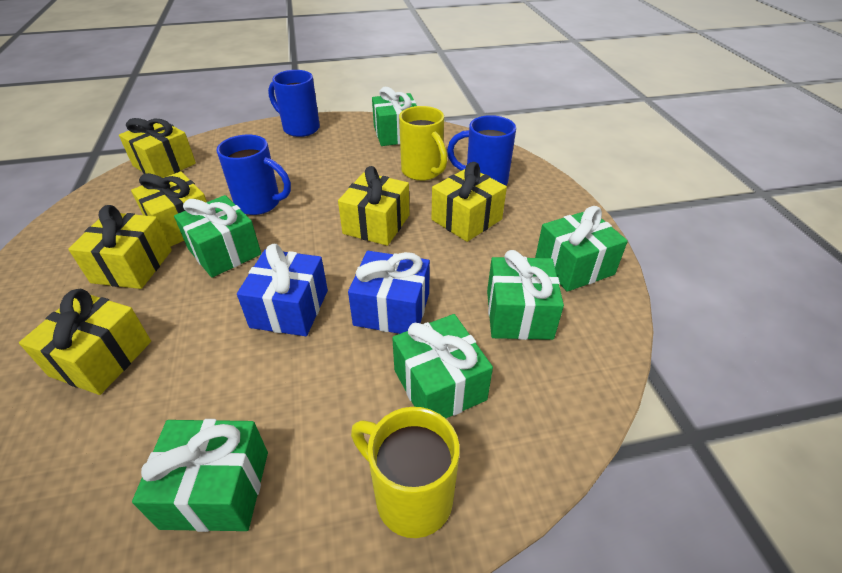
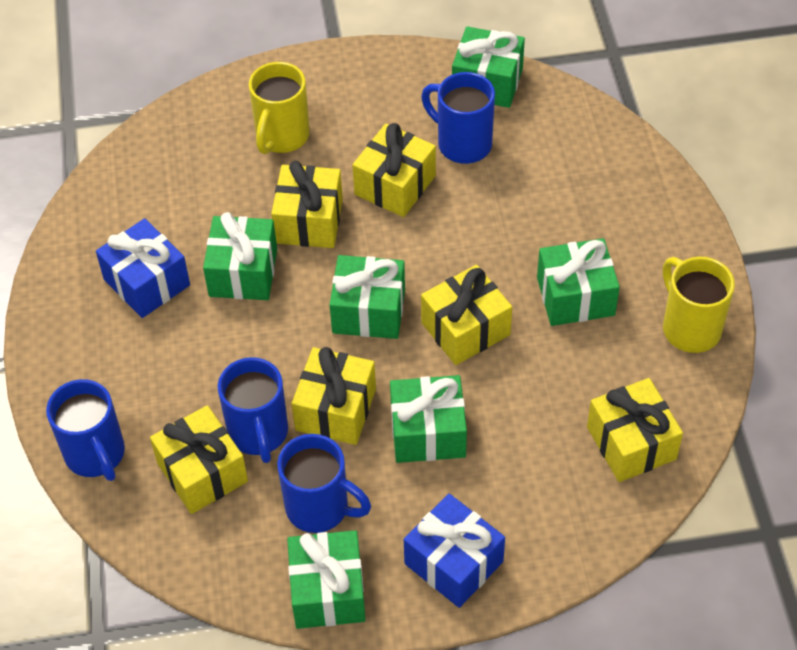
blue mug: 3 -> 4

